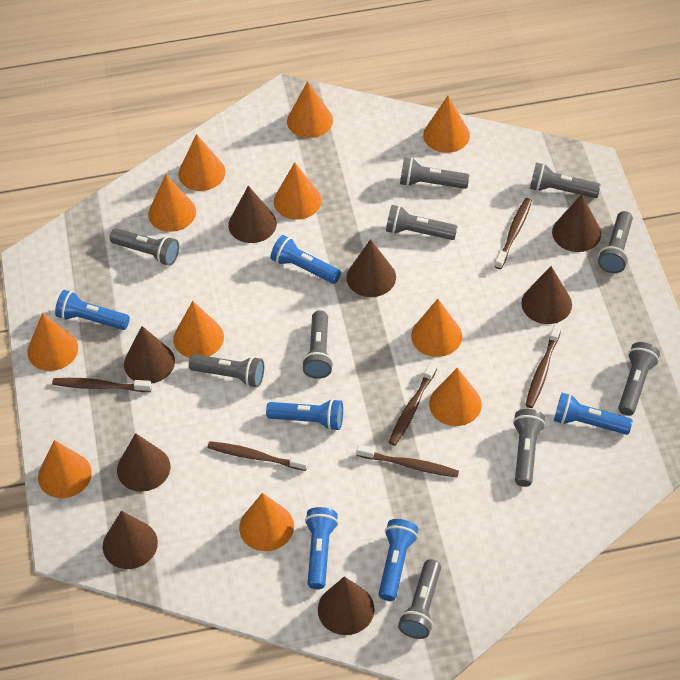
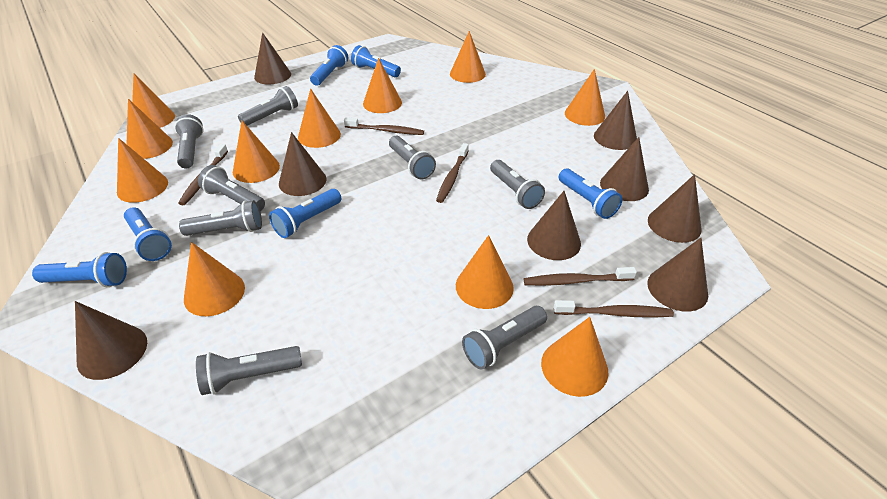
brown toothbrush: 6 -> 5
grey flashlight: 10 -> 8

